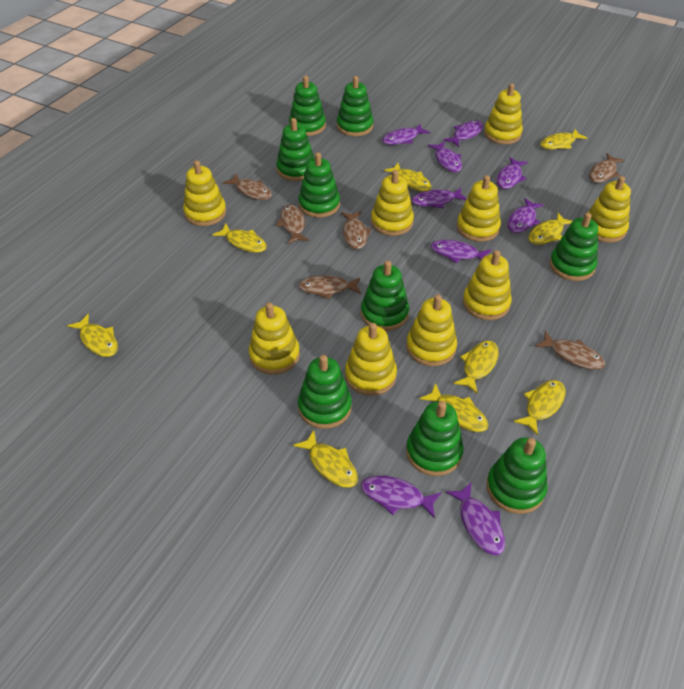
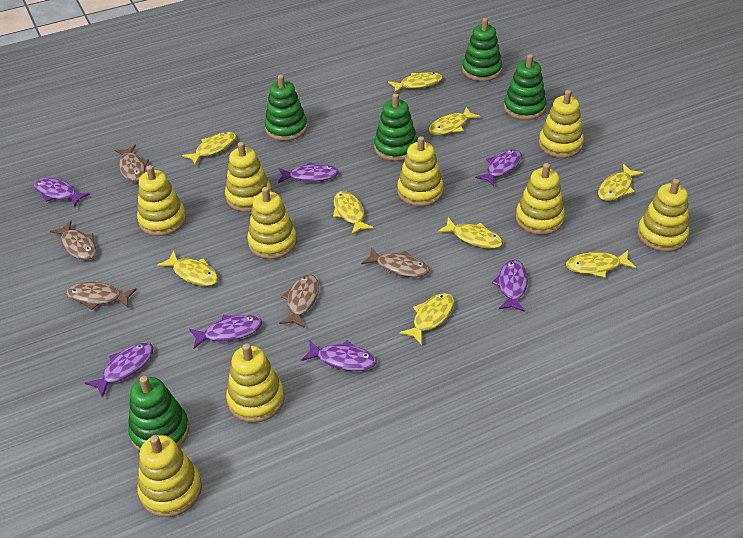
brown fish: 6 -> 5
green stacking toy: 9 -> 5
purple fish: 9 -> 7

